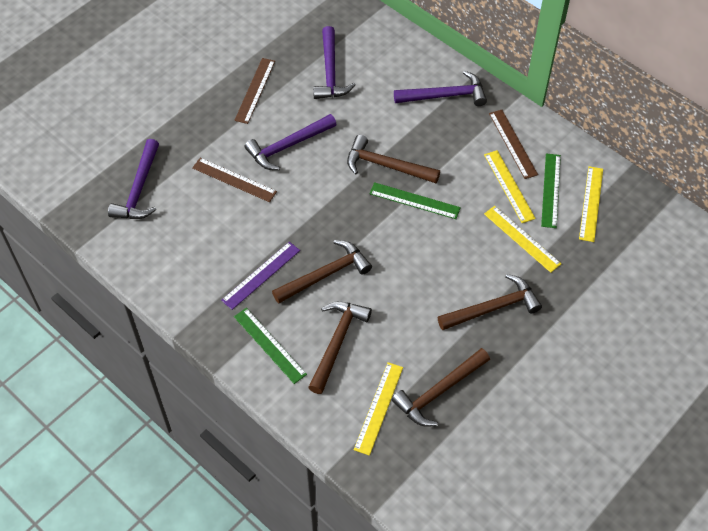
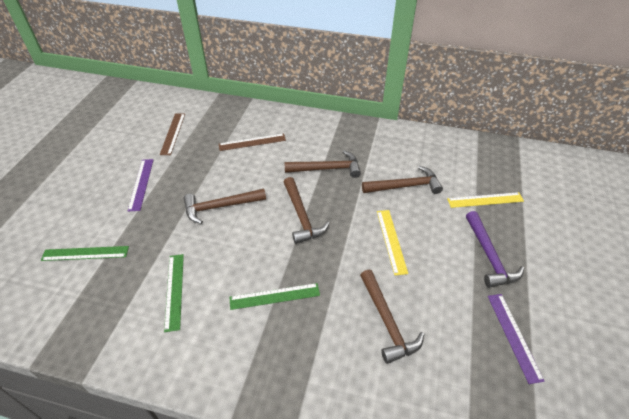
brown ruler: 3 -> 2
purple hammer: 4 -> 1
purple ruler: 1 -> 2
yellow ruler: 4 -> 2

